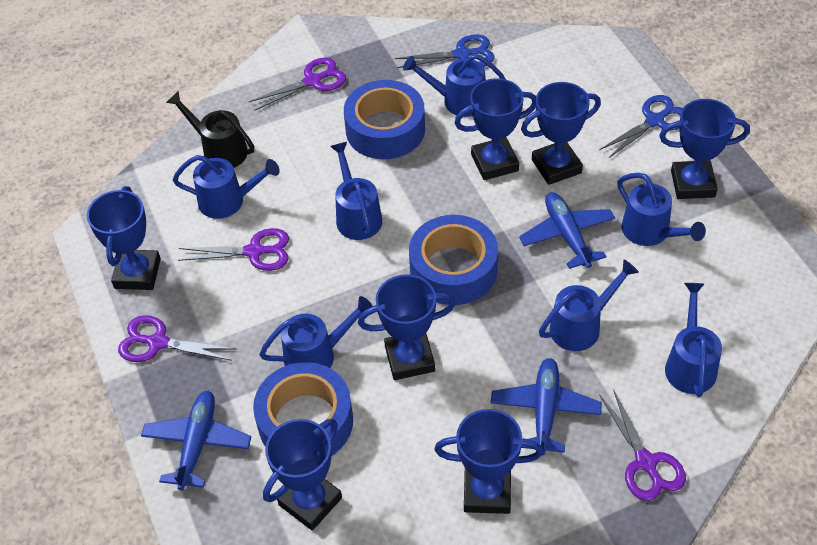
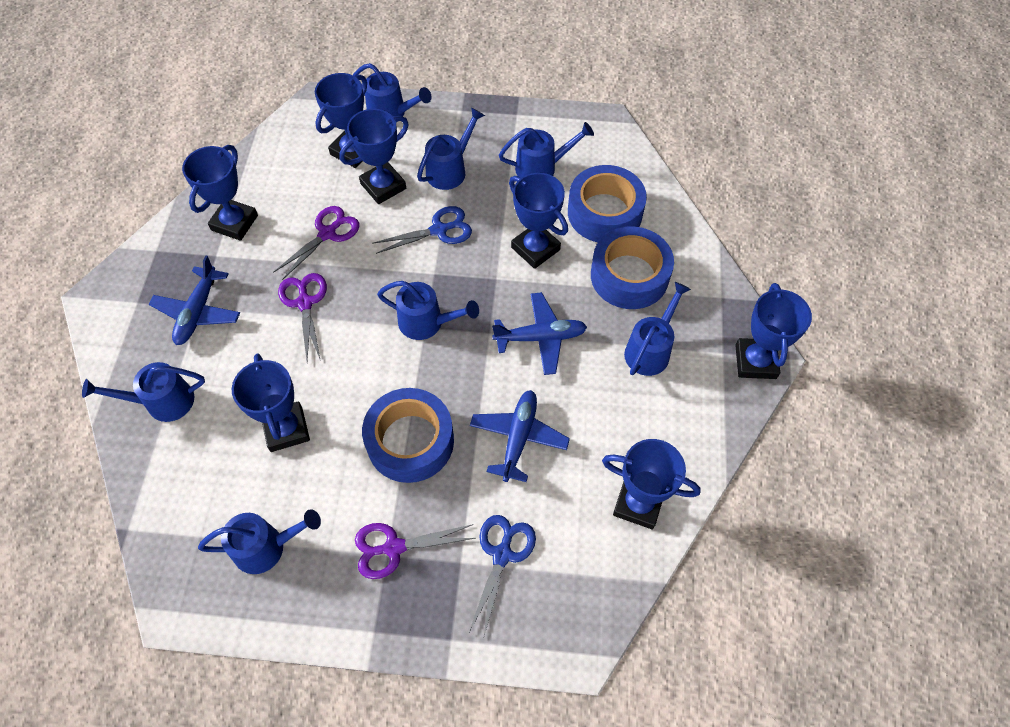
black watering can: 1 -> 0
purple scissors: 4 -> 3

